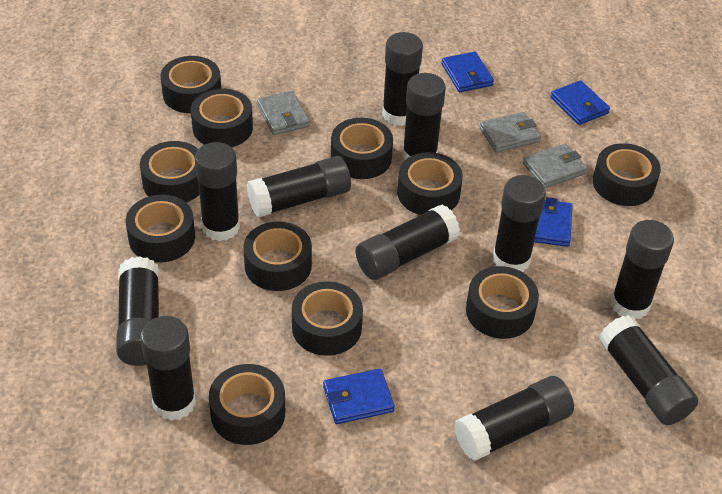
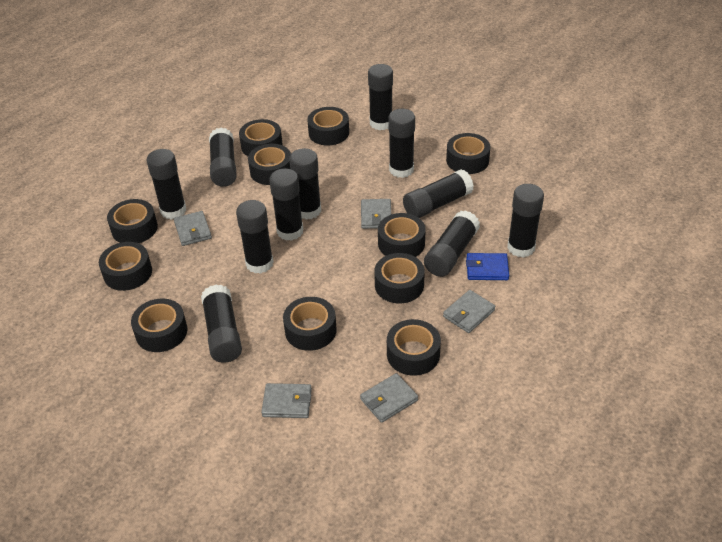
blue wallet: 4 -> 1
grey wallet: 3 -> 5

